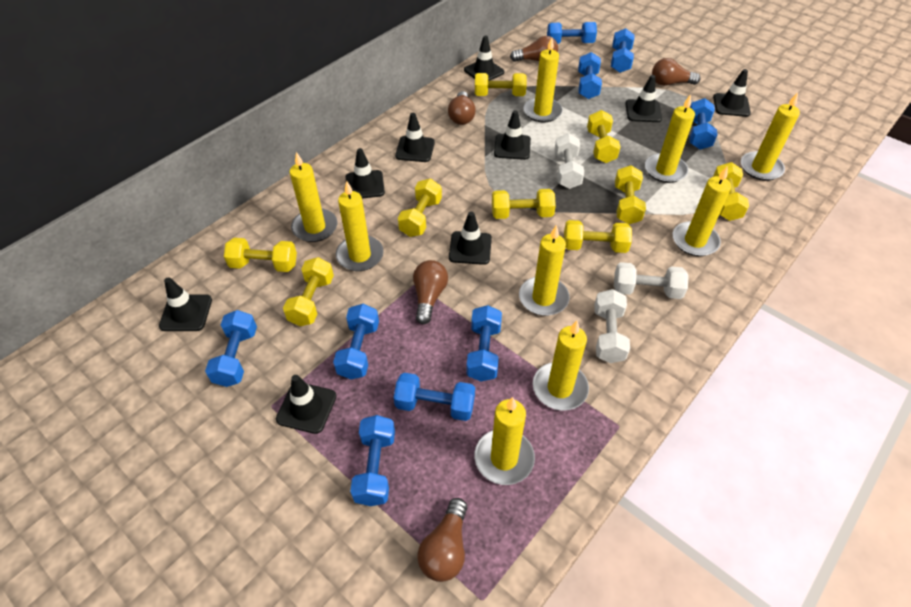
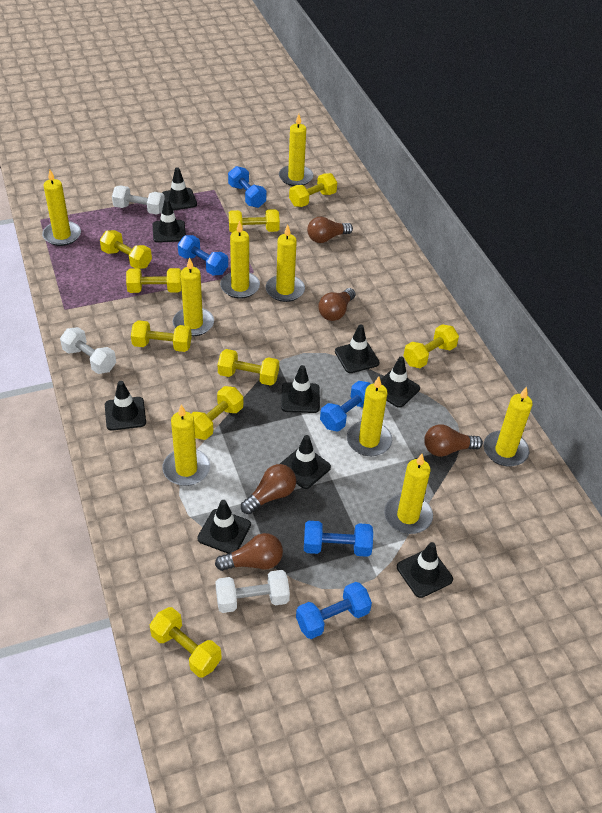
blue dumbbell: 9 -> 5

